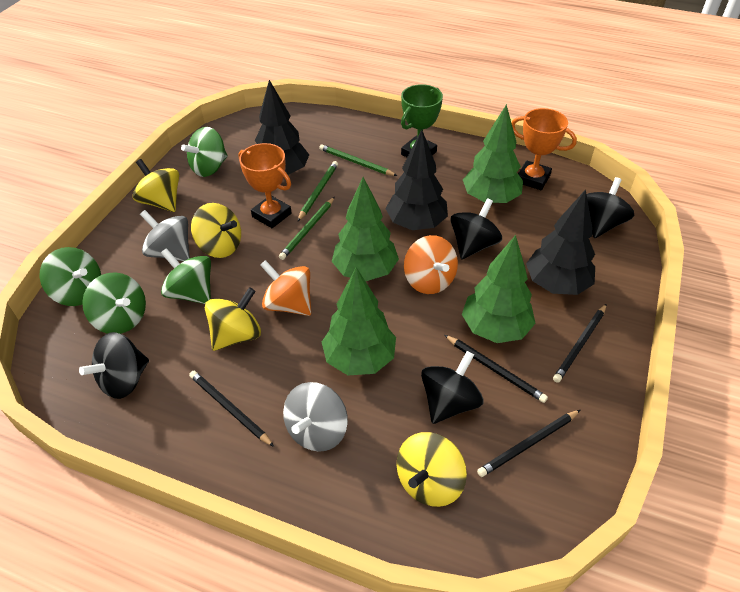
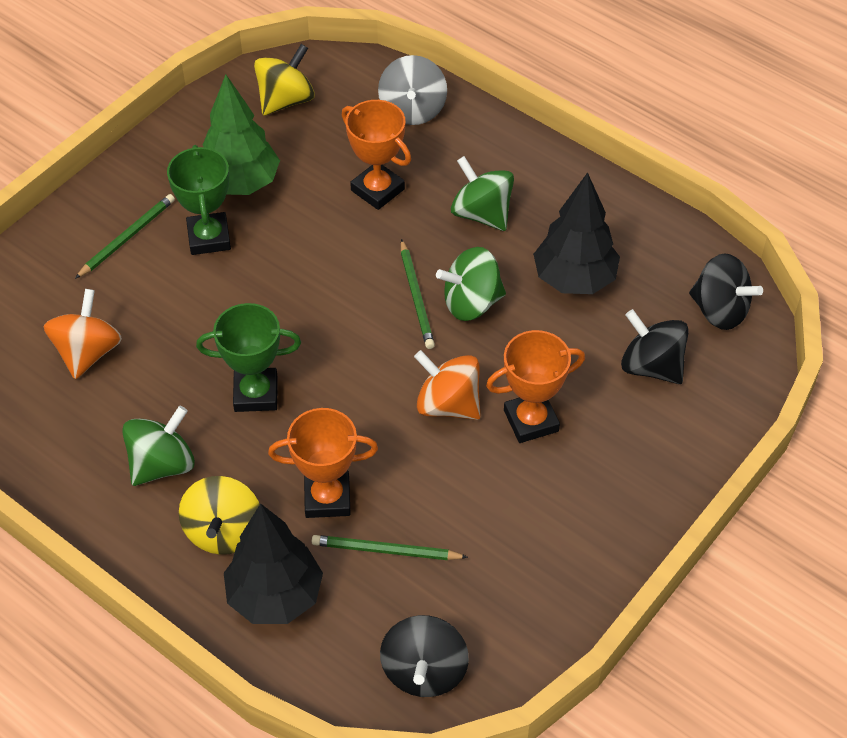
black pencil: 4 -> 0
black spinning top: 4 -> 3
black tree: 3 -> 2
green spinning top: 4 -> 3
green tree: 4 -> 1
green trophy: 1 -> 2
grey spinning top: 2 -> 1
orange trophy: 2 -> 3
yellow spinning top: 4 -> 2

